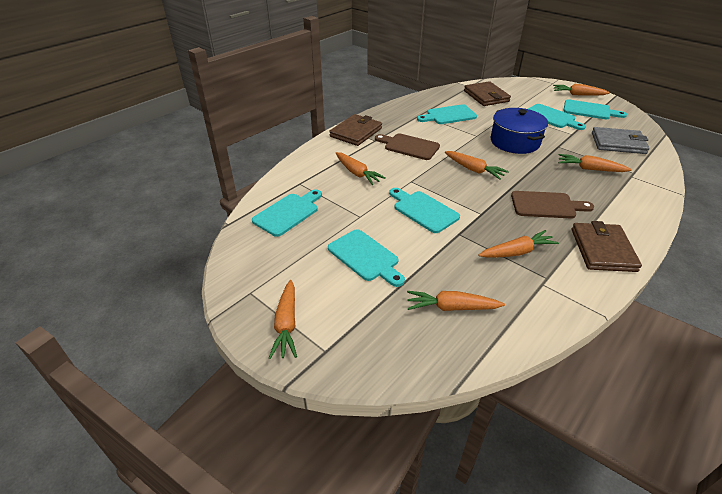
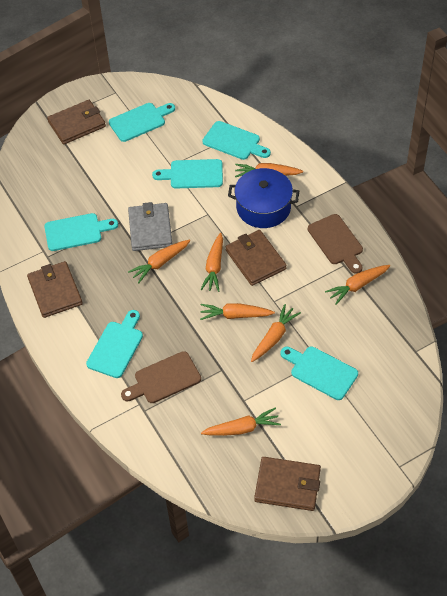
brown wallet: 3 -> 4

